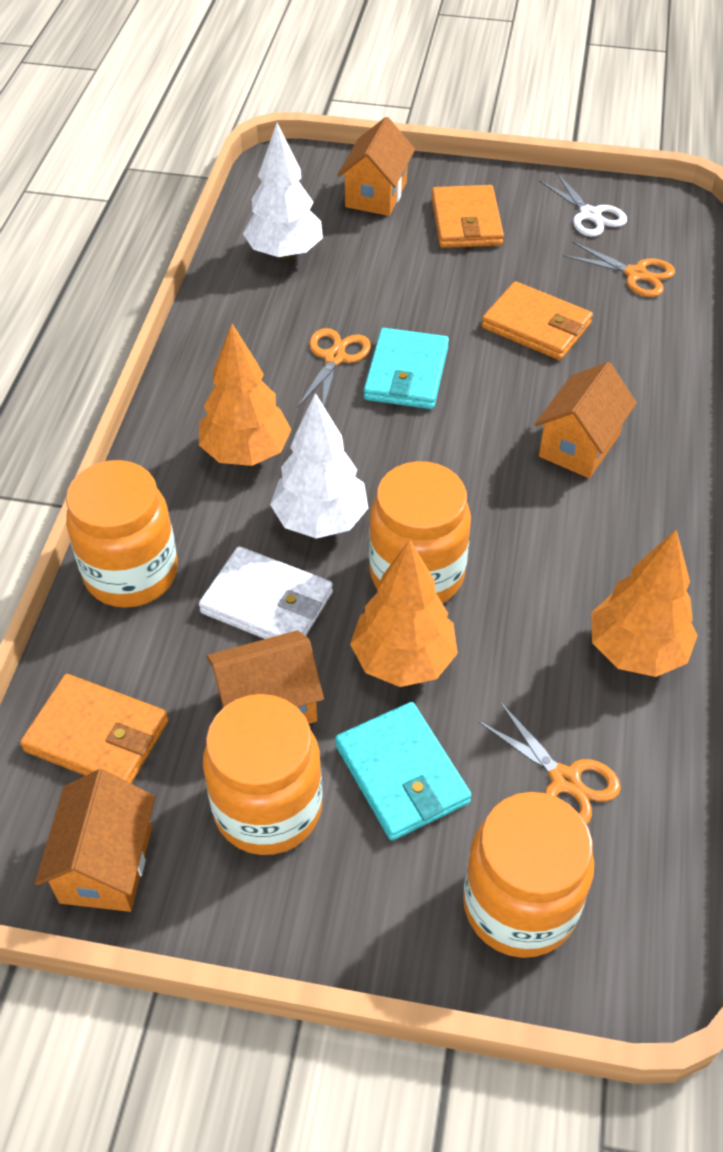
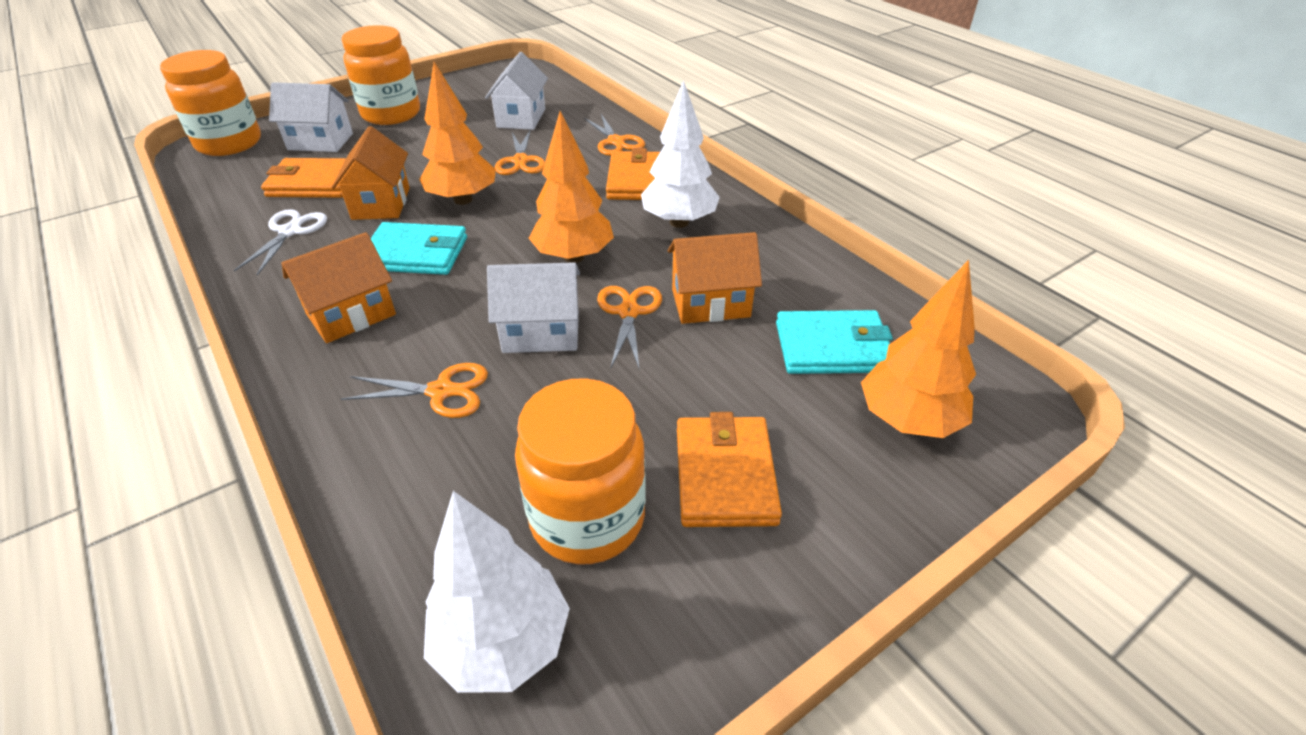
orange house: 4 -> 3
orange jar: 4 -> 3
orange scissors: 3 -> 4
white house: 0 -> 3
white wallet: 1 -> 0

